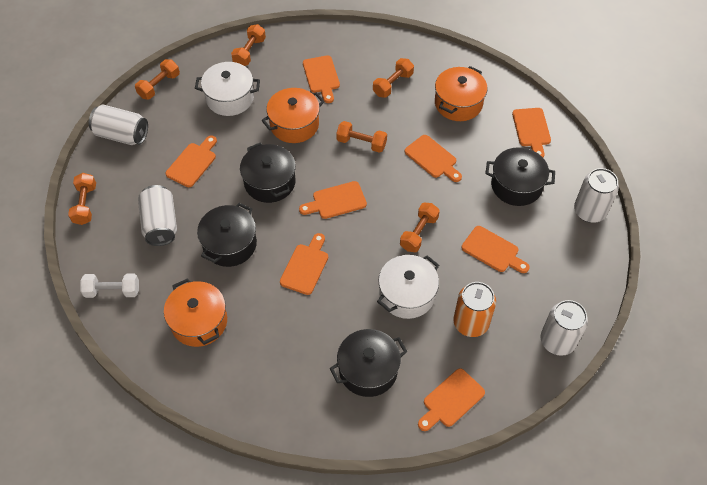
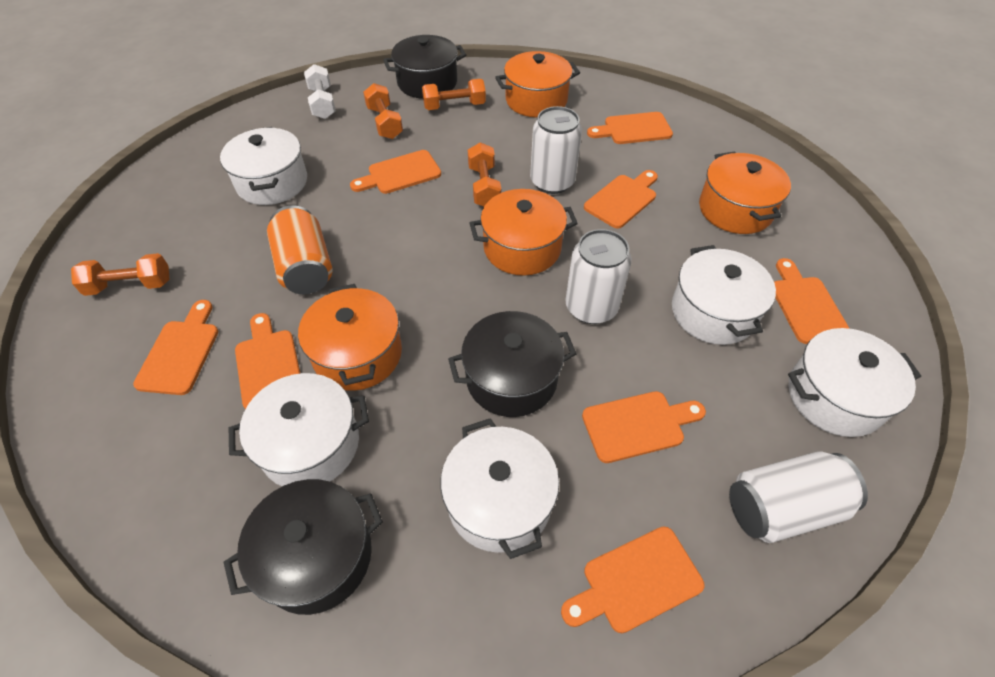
black pot: 4 -> 3
orange dumbbell: 6 -> 4
orange pot: 3 -> 4
white can: 4 -> 3
white pot: 2 -> 5

